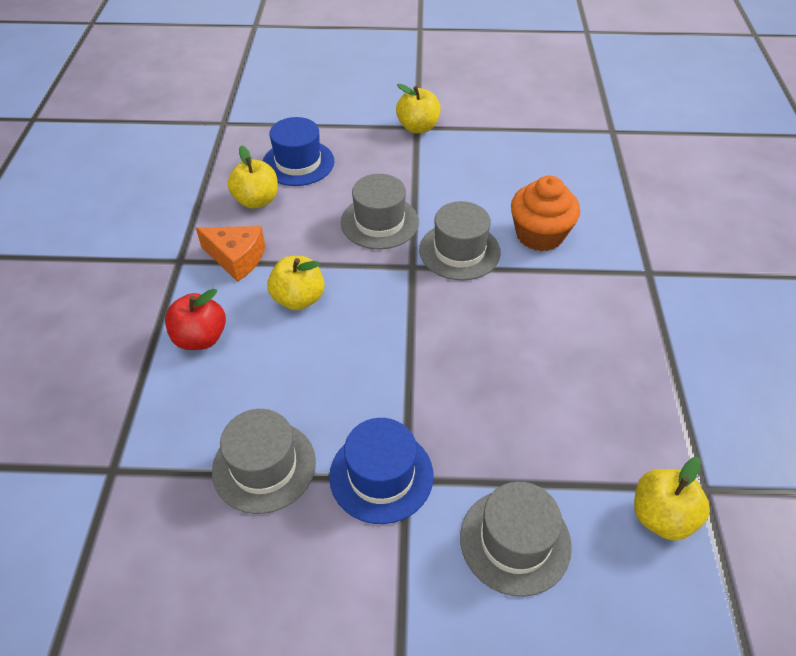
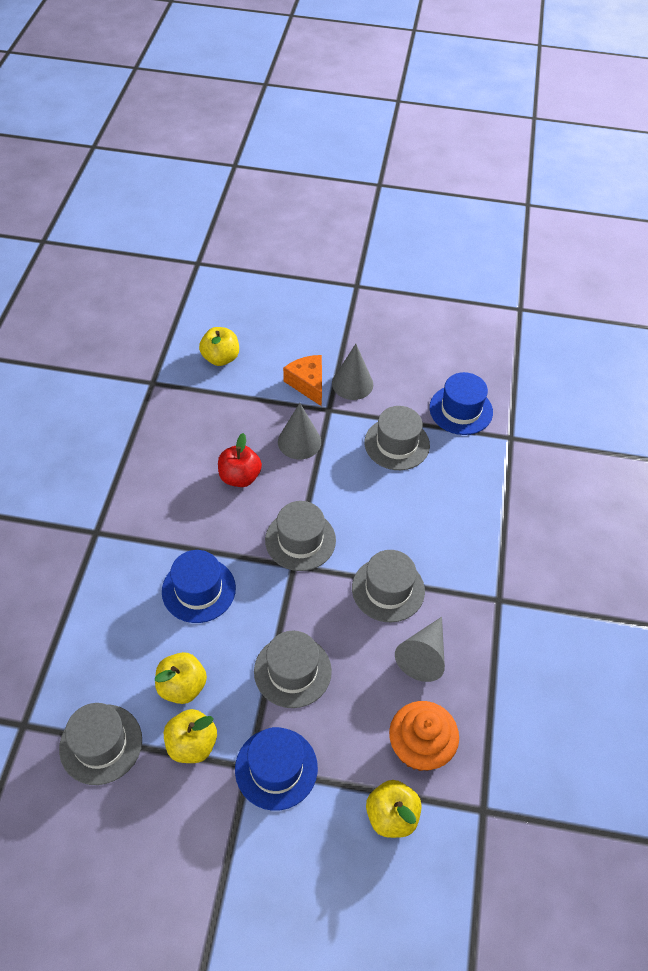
blue hat: 2 -> 3
grey cone: 0 -> 3
grey hat: 4 -> 5

